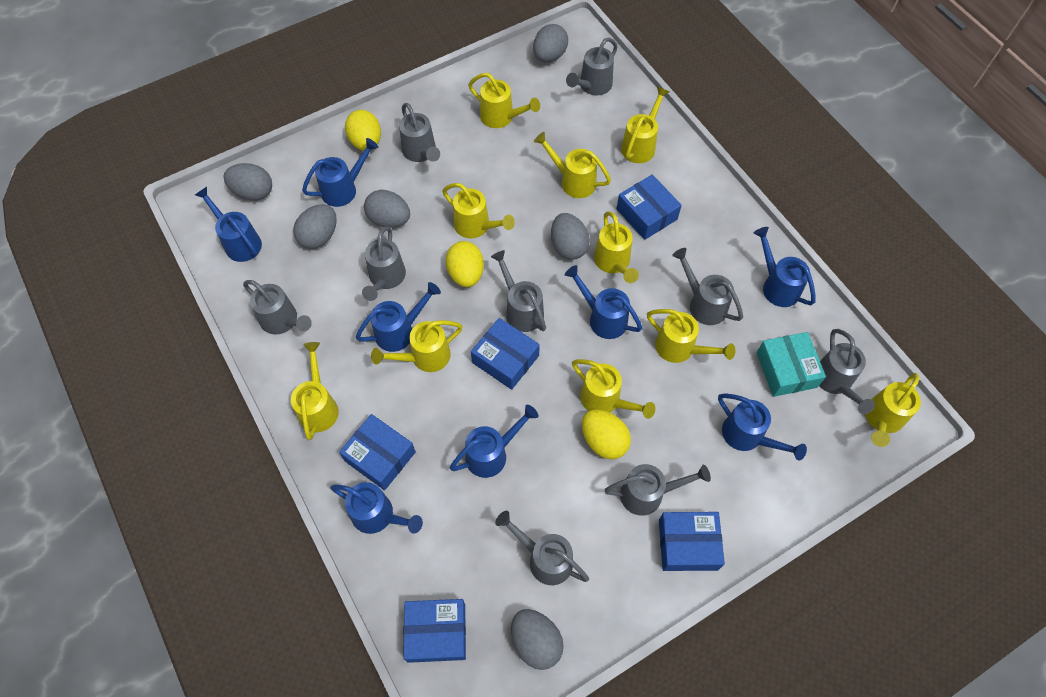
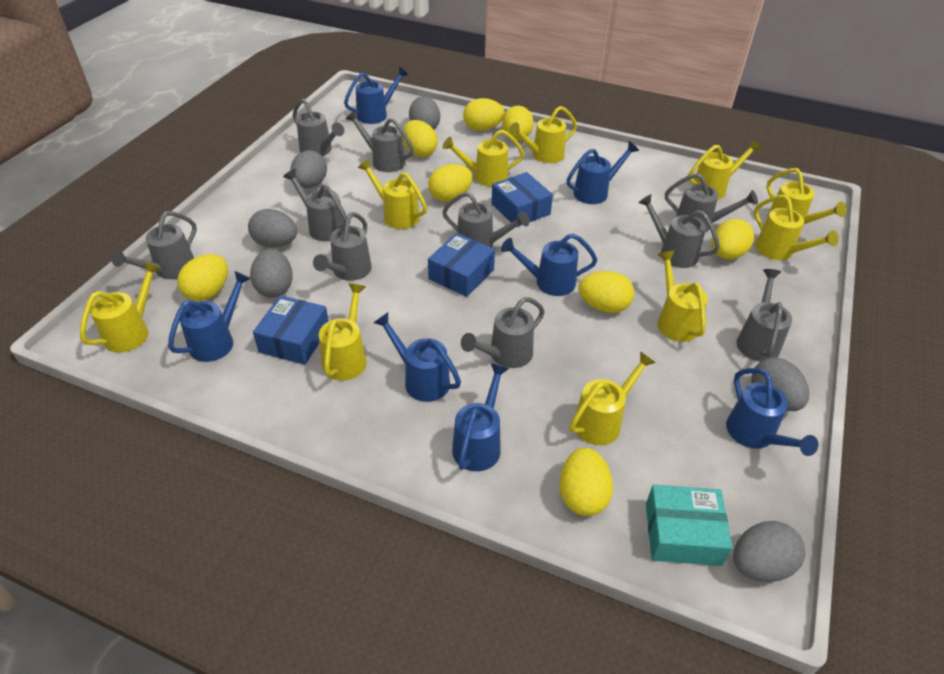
blue box: 5 -> 3
blue watering can: 8 -> 7
grey watering can: 9 -> 10
yellow egg: 3 -> 8

